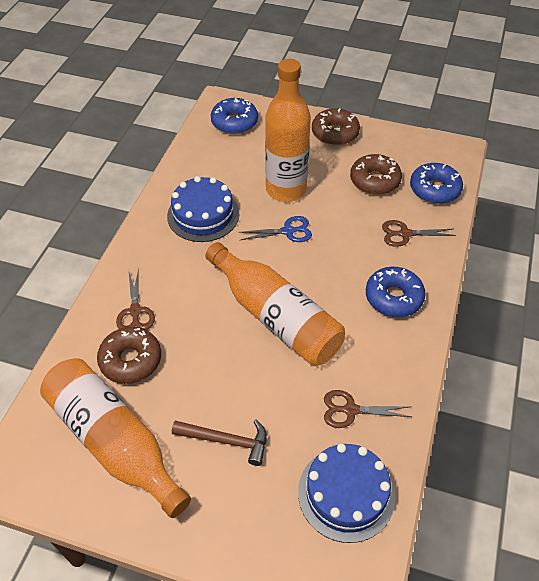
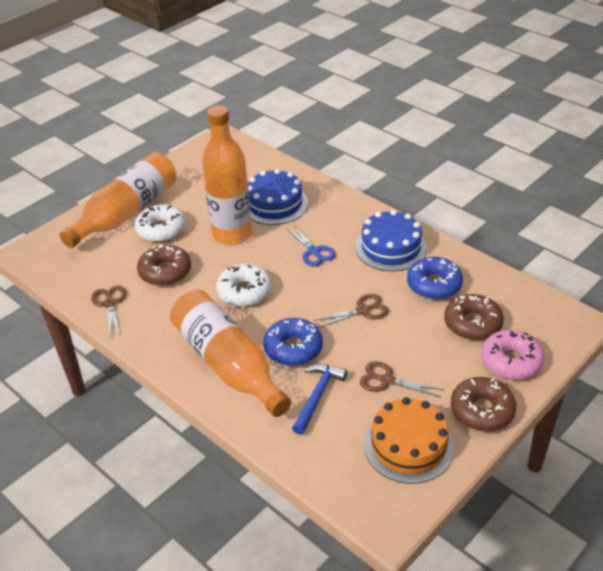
blue donut: 3 -> 2
blue hammer: 0 -> 1
brown hammer: 1 -> 0
orange cake: 0 -> 1
pink donut: 0 -> 1
white donut: 0 -> 2

